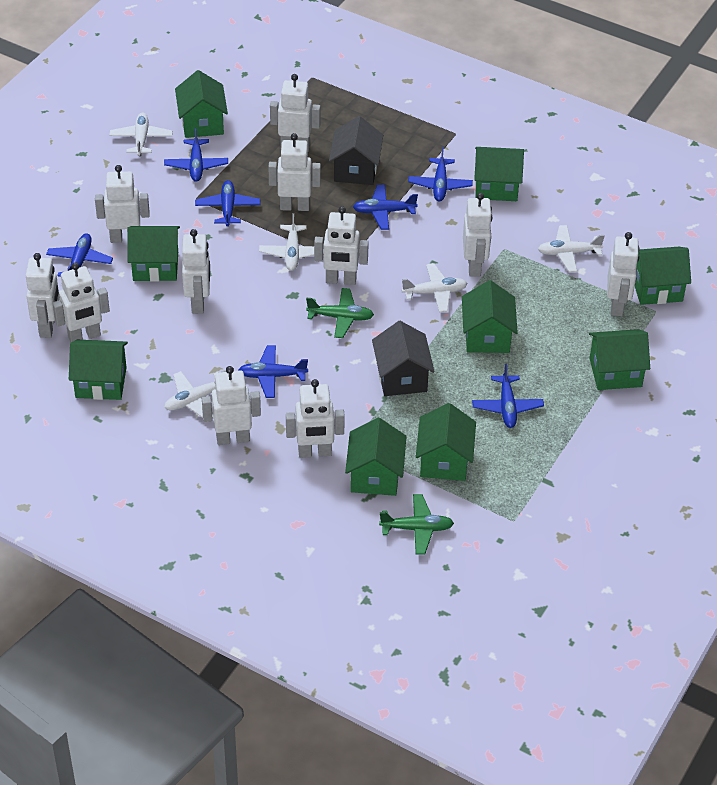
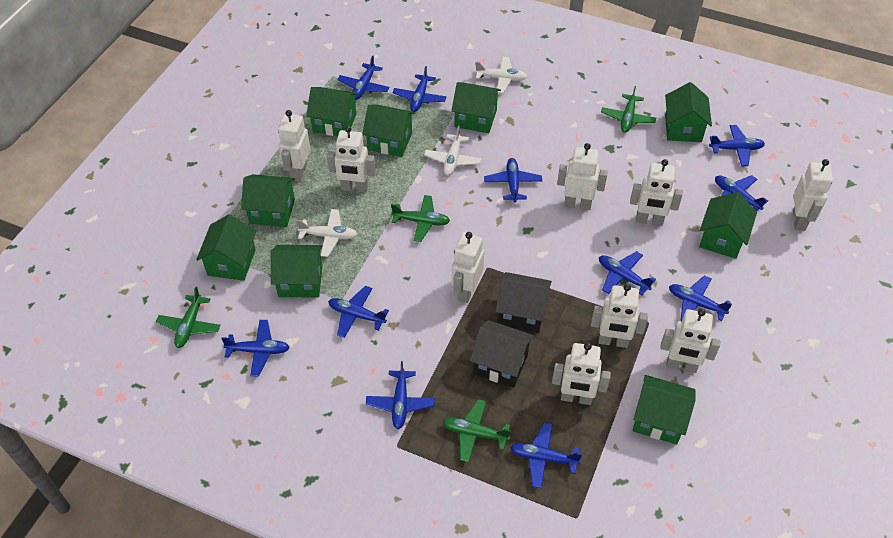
blue plane: 7 -> 11
green plane: 2 -> 4
white plane: 5 -> 3
white robot: 11 -> 9

